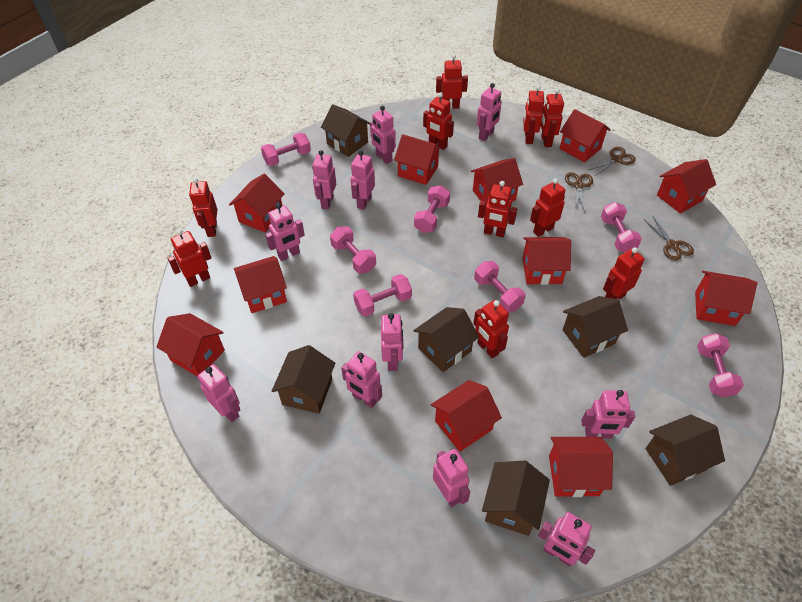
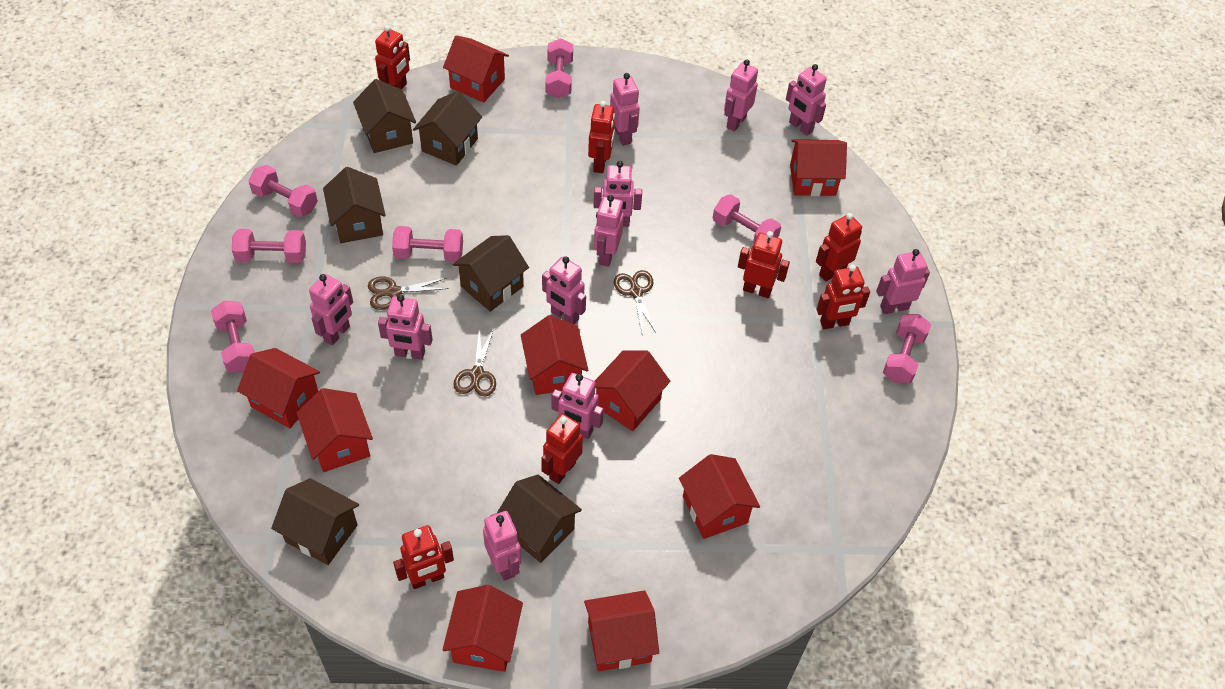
red house: 11 -> 9
red robot: 10 -> 7

